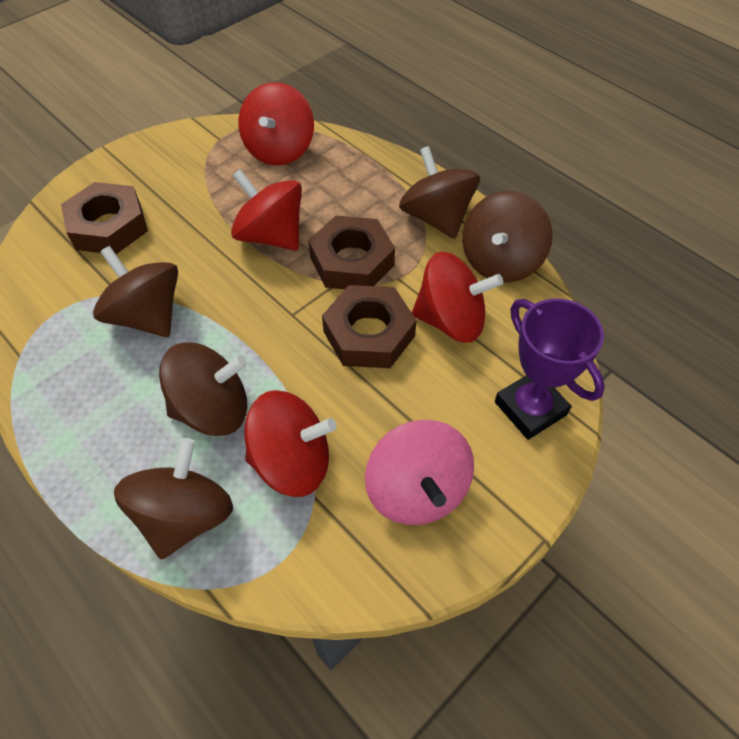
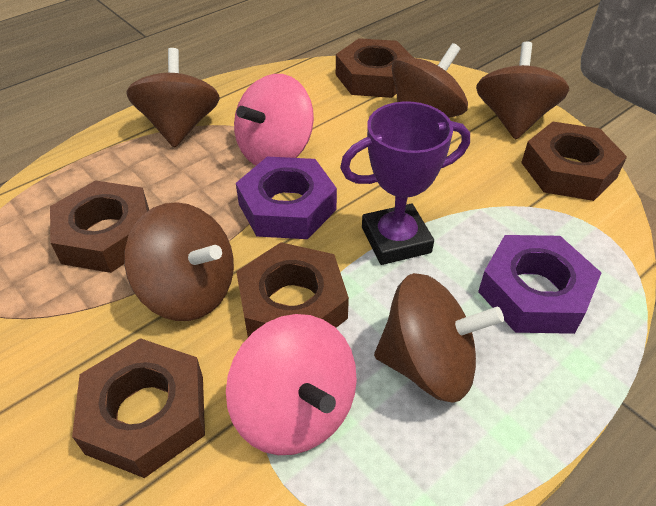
brown nut: 3 -> 5
pink spinning top: 1 -> 2
purple nut: 0 -> 2
red spinning top: 4 -> 0

